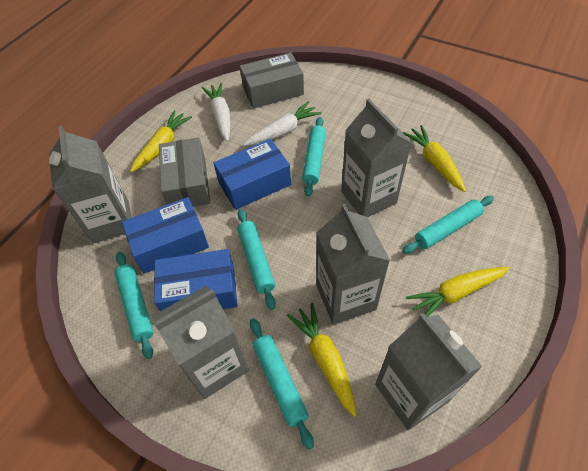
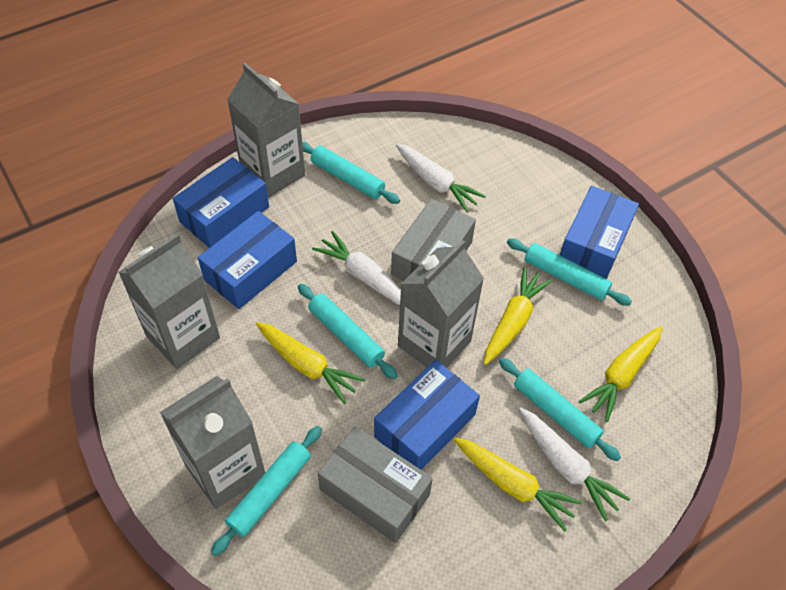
blue box: 3 -> 4
grey carton: 5 -> 4
white carrot: 2 -> 3

